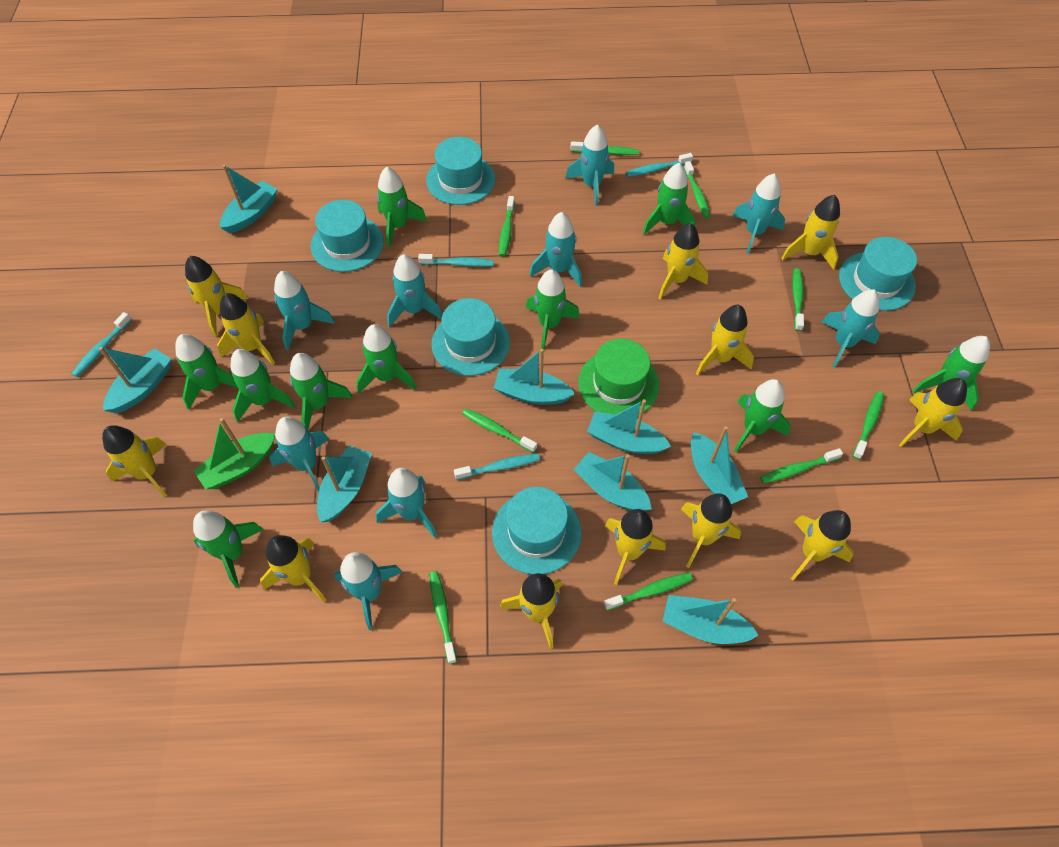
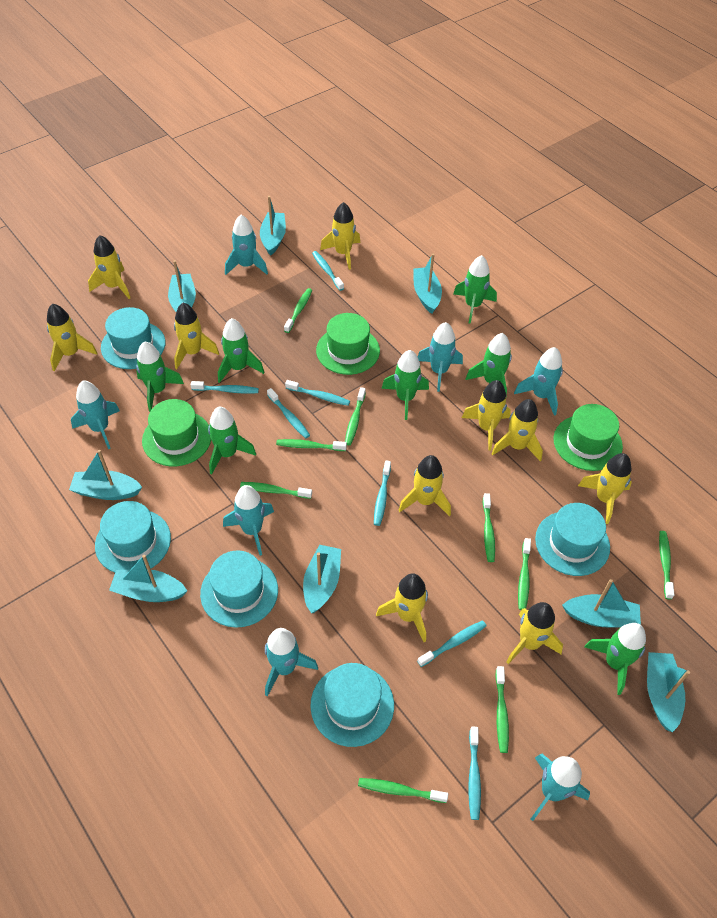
green boat: 1 -> 0
green hat: 1 -> 3
green rocket: 10 -> 7
turquoise rocket: 9 -> 7
turquoise toothbrush: 4 -> 7
yellow rocket: 12 -> 10

